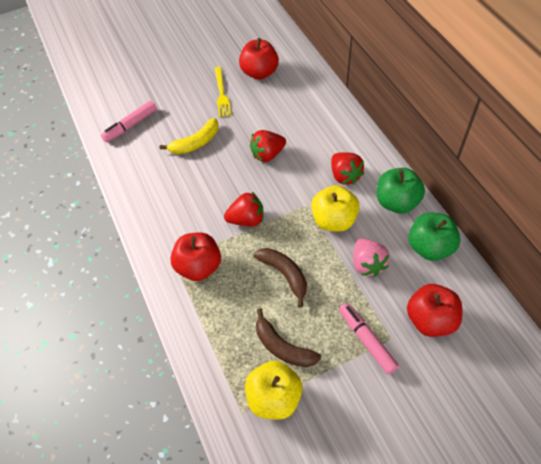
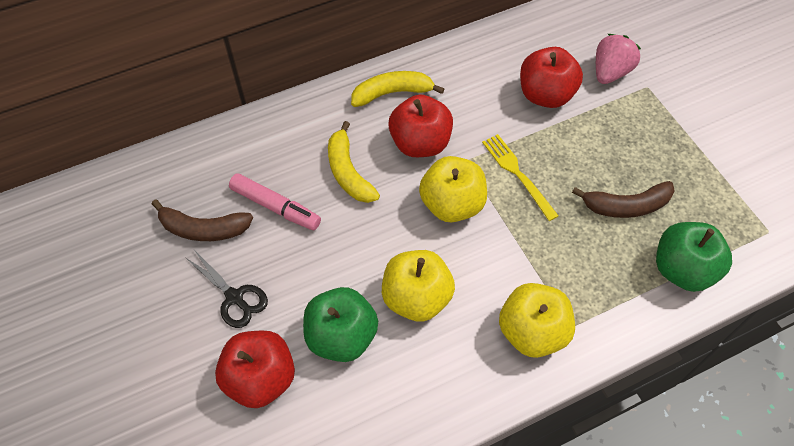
black scissors: 0 -> 1
pink marker: 2 -> 1
red strawberry: 3 -> 0
yellow apple: 2 -> 3
yellow banana: 1 -> 2

